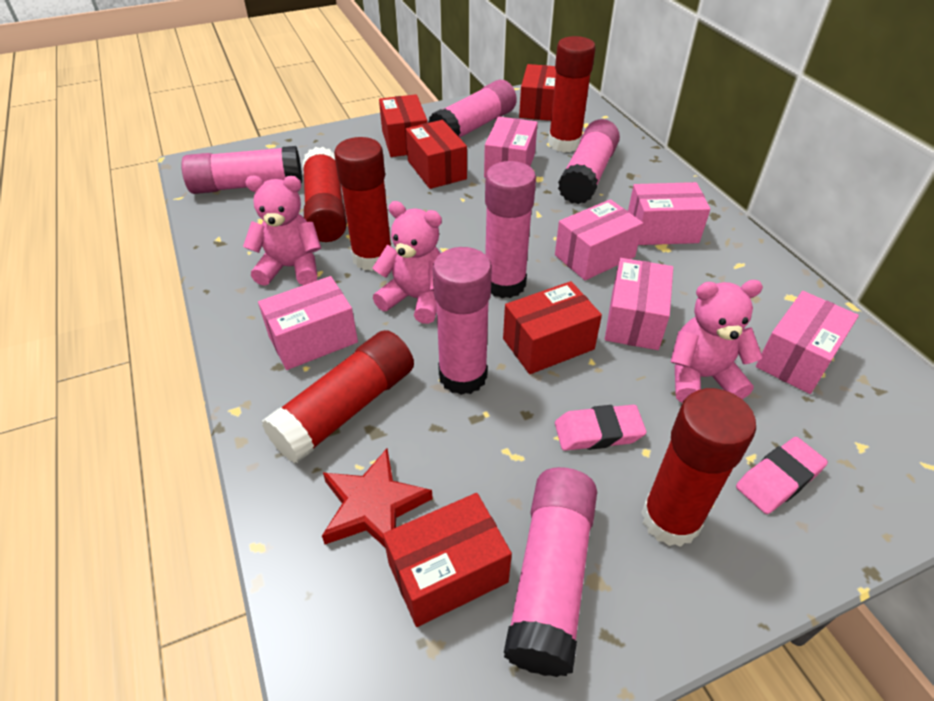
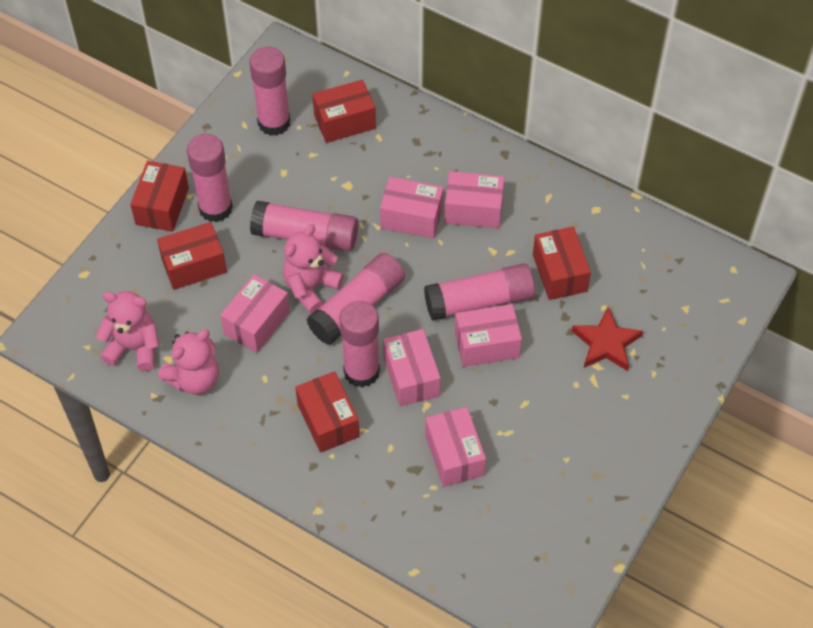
pink eraser: 2 -> 0
red glue stick: 5 -> 0

